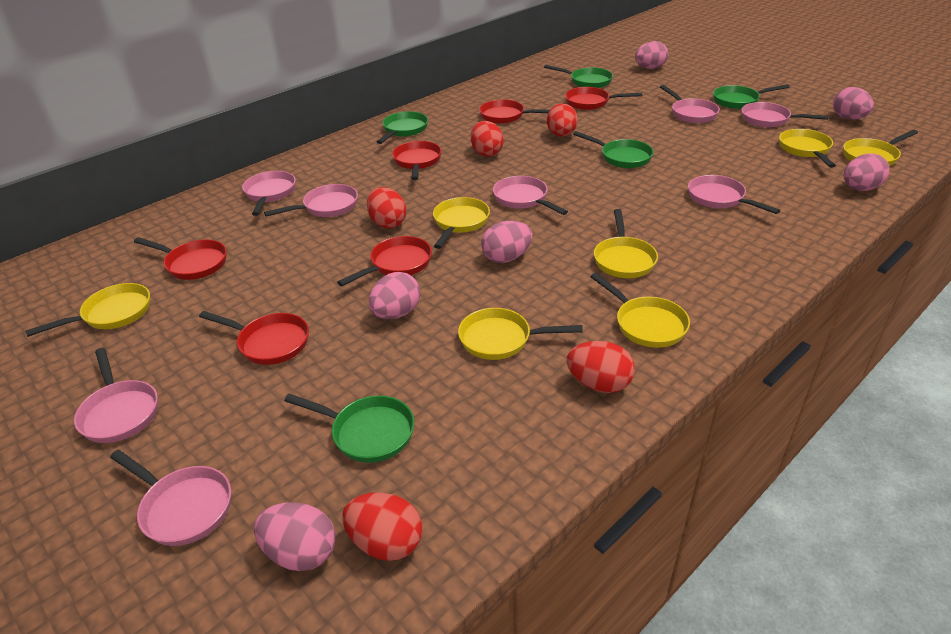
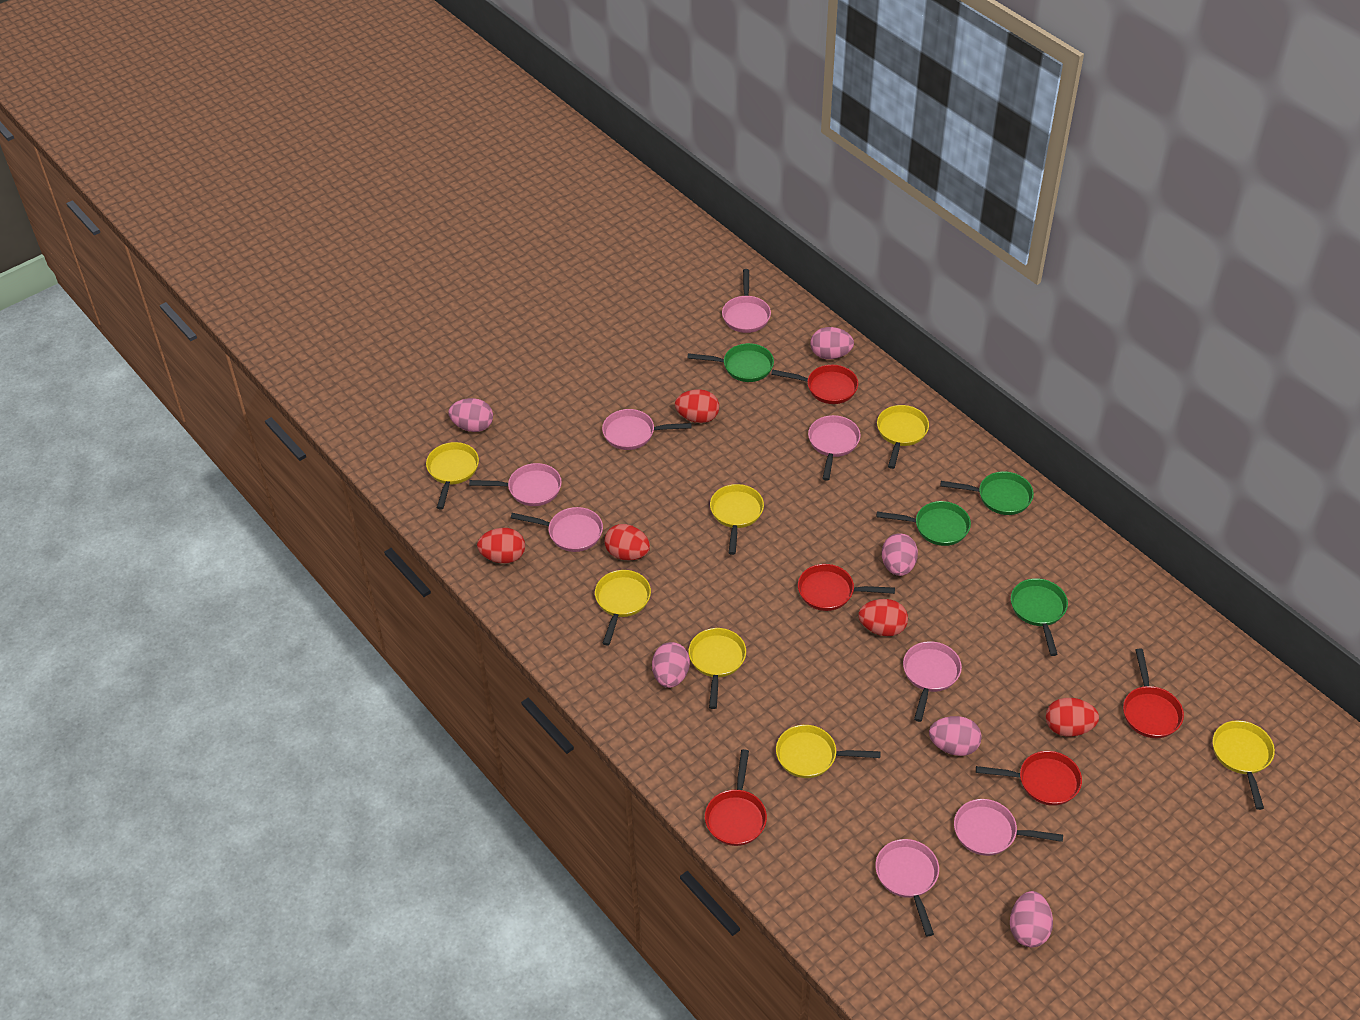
green pan: 5 -> 4
red pan: 6 -> 5

